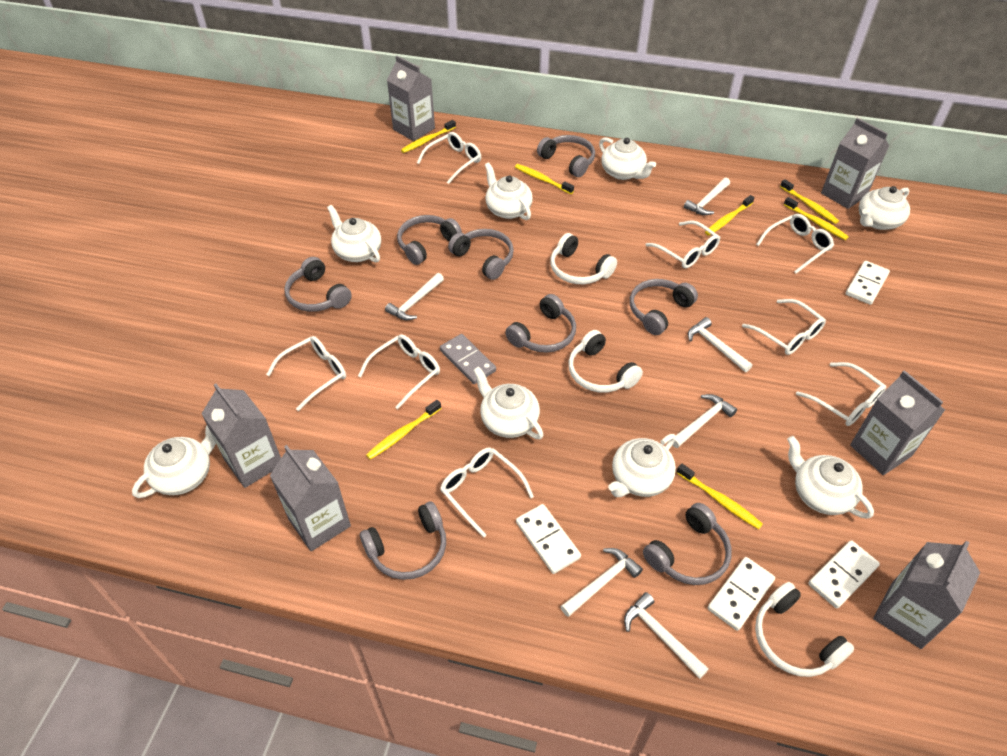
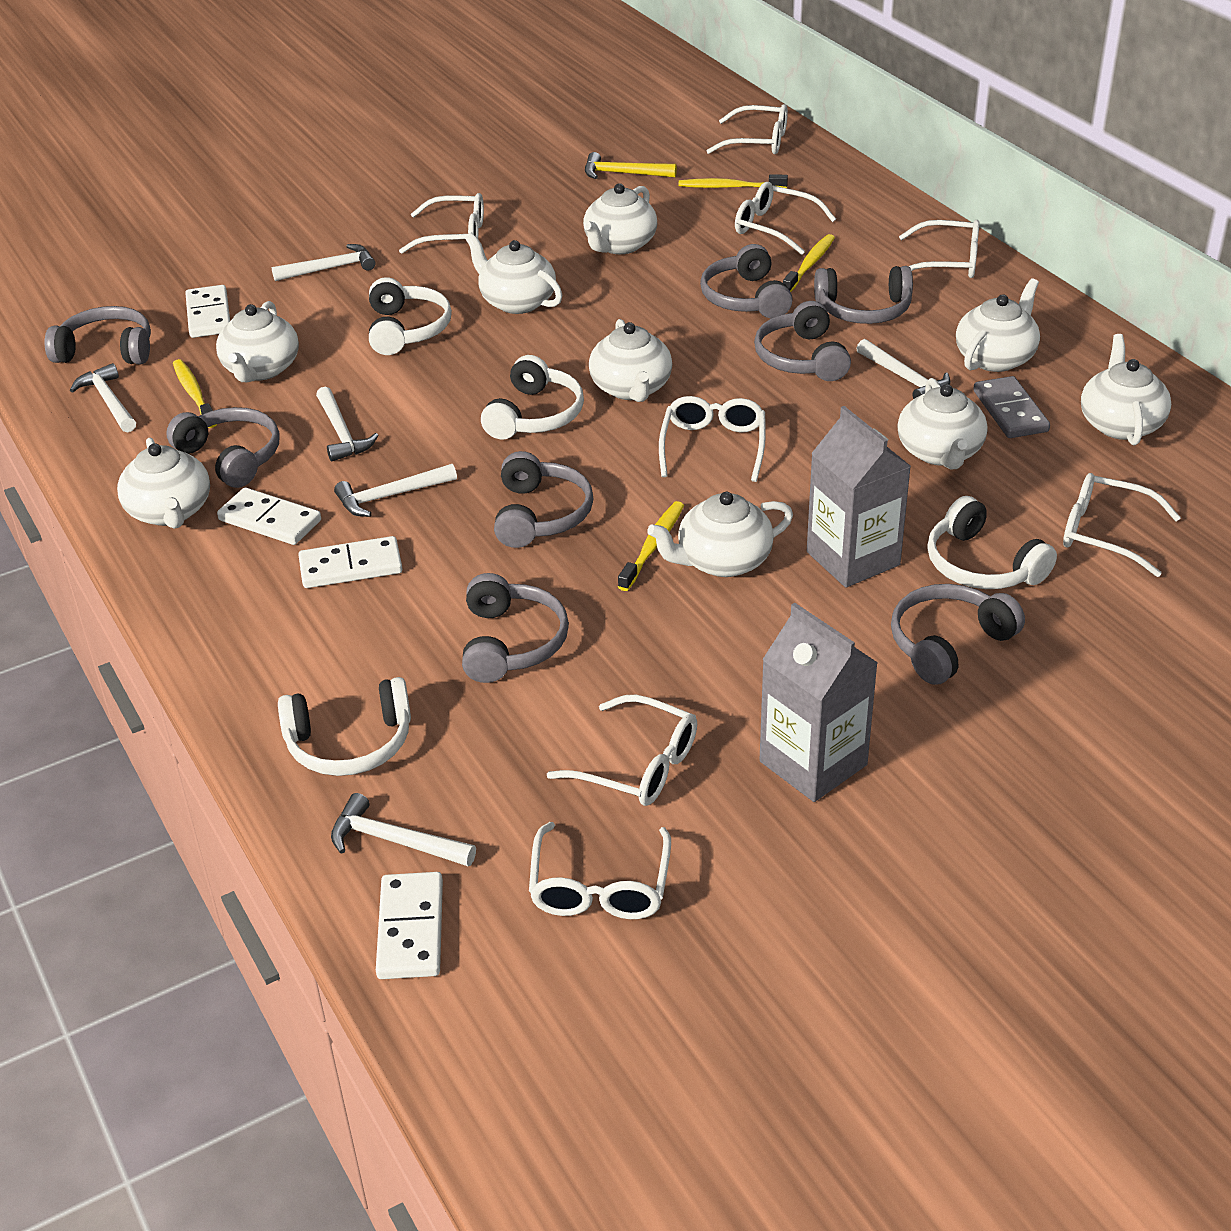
grey carton: 6 -> 2
white headphones: 3 -> 4
white teapot: 8 -> 9
yellow hammer: 0 -> 1
yellow toothbrush: 7 -> 4

